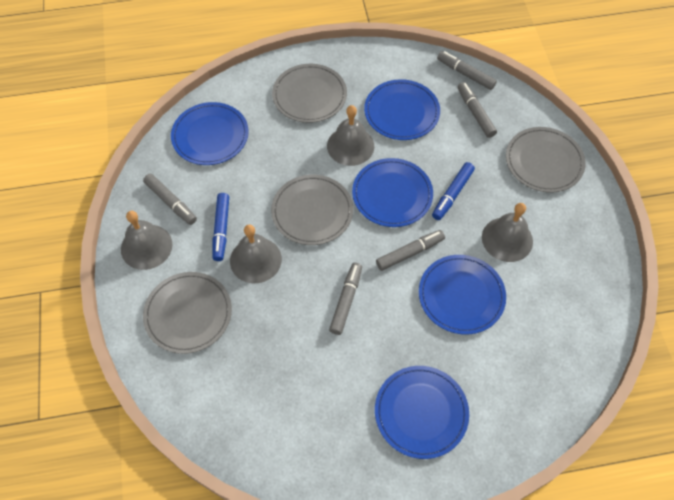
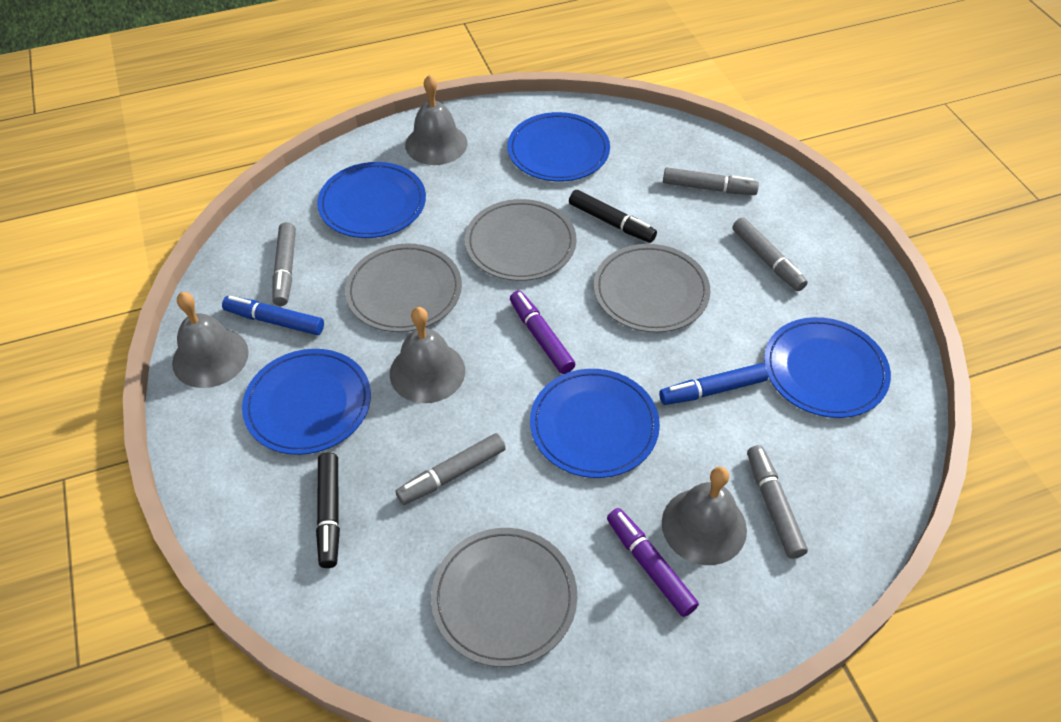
black marker: 0 -> 2
purple marker: 0 -> 2

